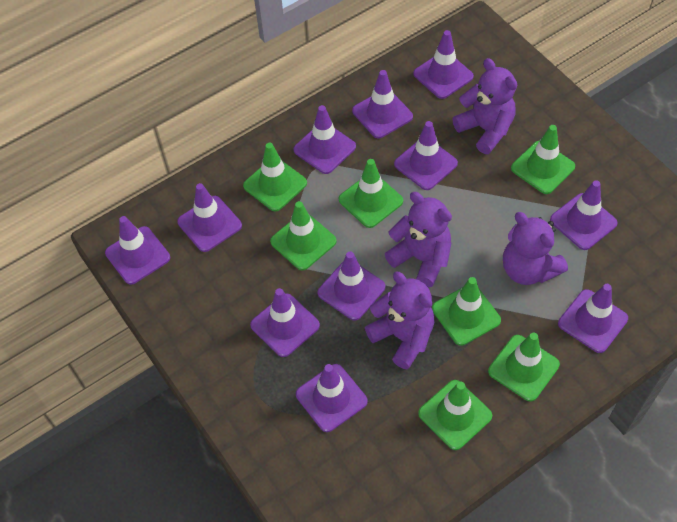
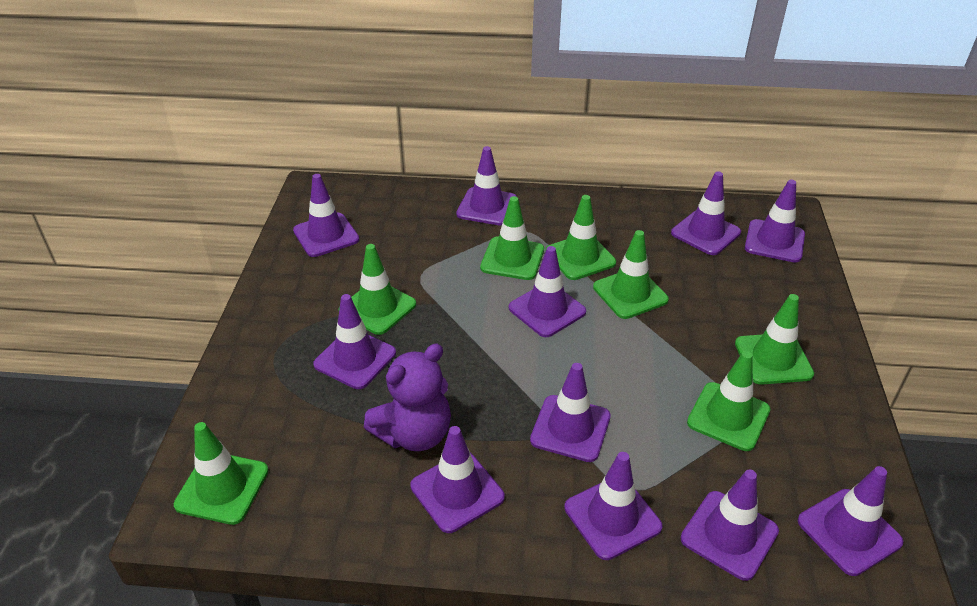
purple teddy bear: 4 -> 1

